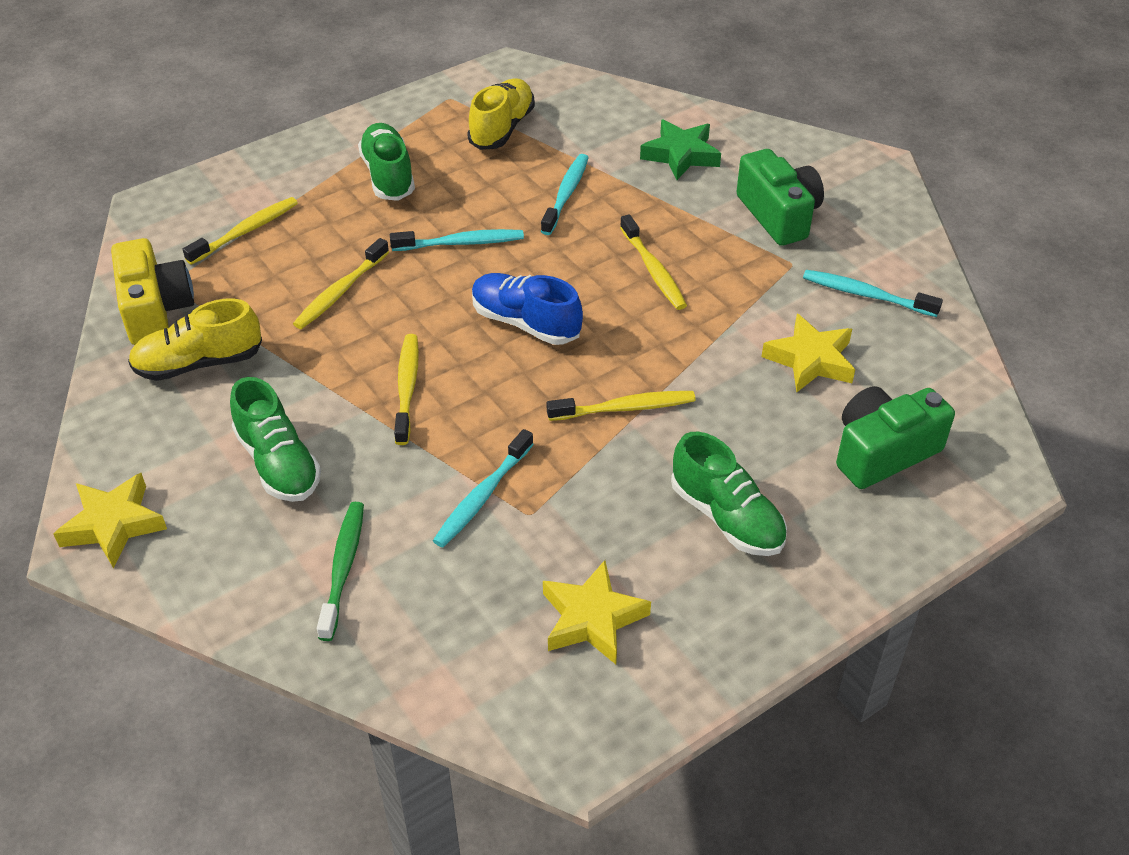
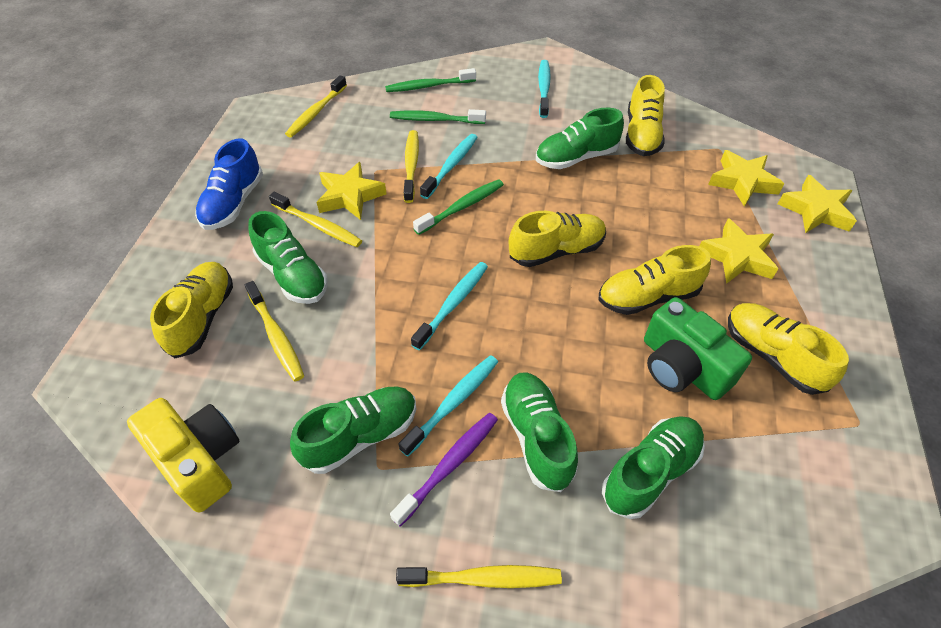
green camera: 2 -> 1
green shoe: 3 -> 5
green star: 1 -> 0
green toothbrush: 1 -> 3
purple toothbrush: 0 -> 1
yellow shoe: 2 -> 5
yellow star: 3 -> 4

